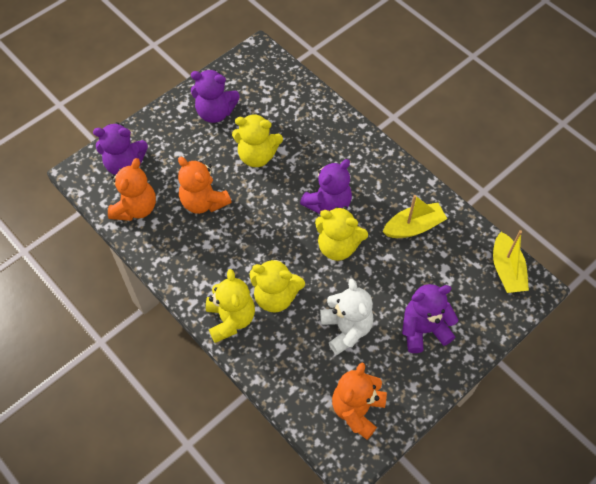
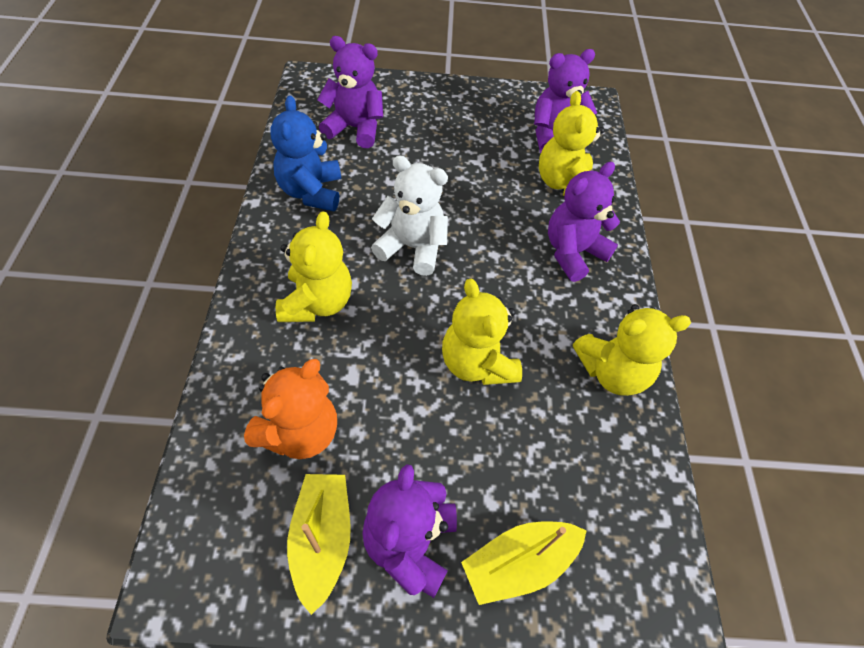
blue teddy bear: 0 -> 1
orange teddy bear: 3 -> 1

